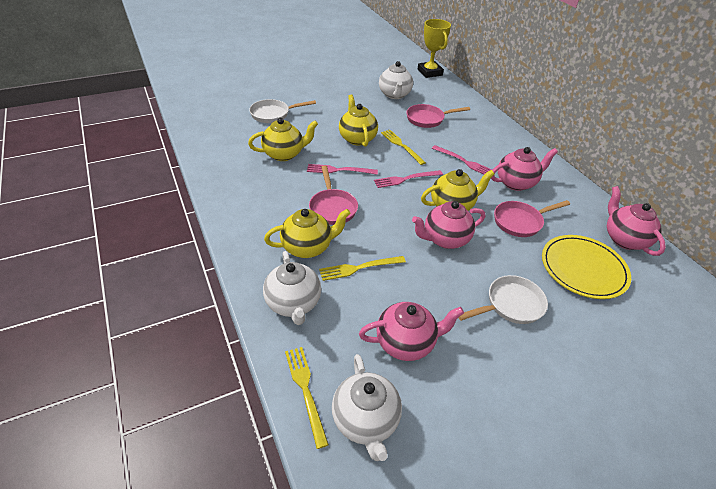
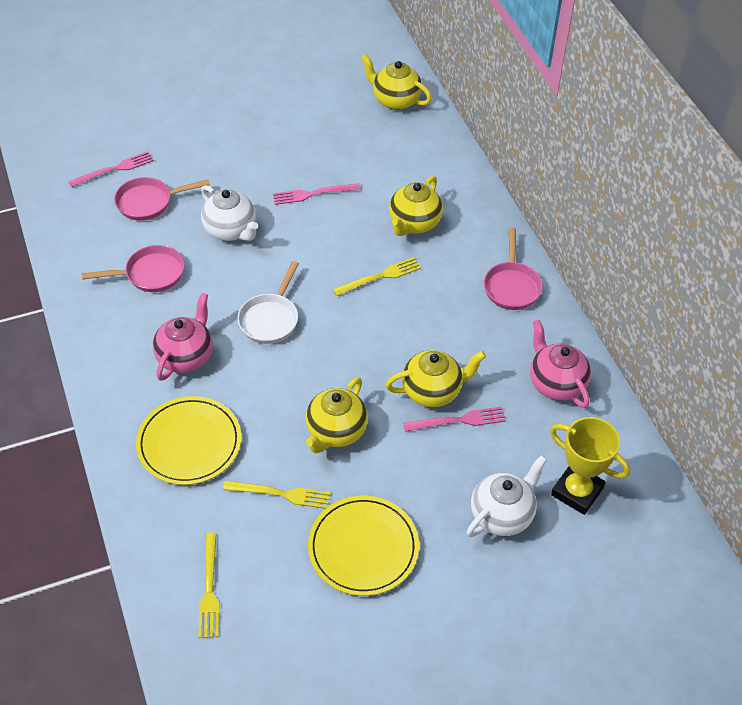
pink teapot: 4 -> 2
white pan: 2 -> 1
white teapot: 3 -> 2
yellow plate: 1 -> 2

